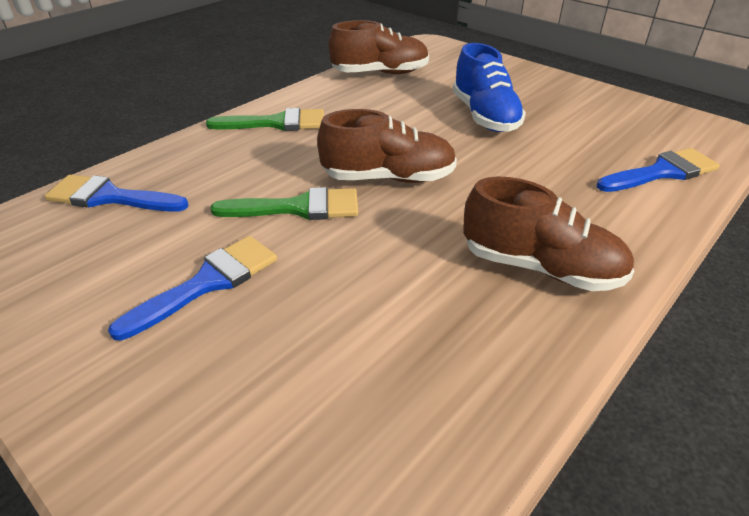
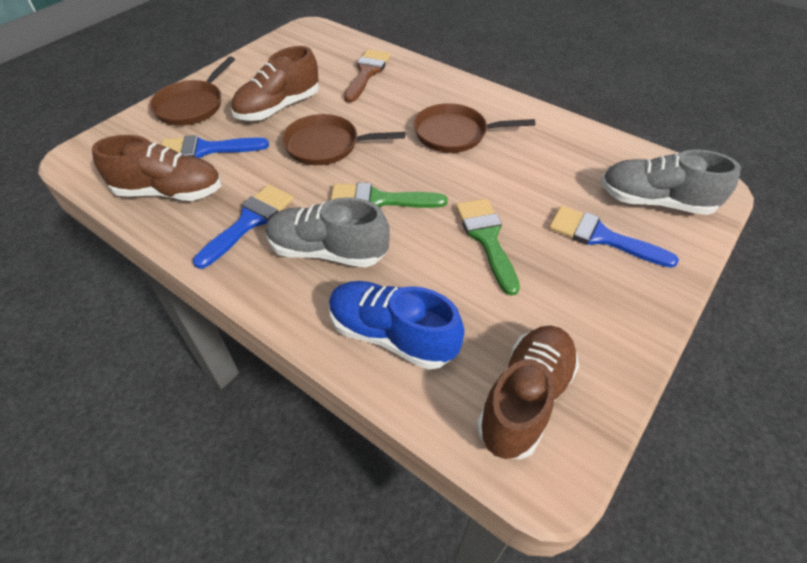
brown brush: 0 -> 1
brown pan: 0 -> 3
grey shoe: 0 -> 2

